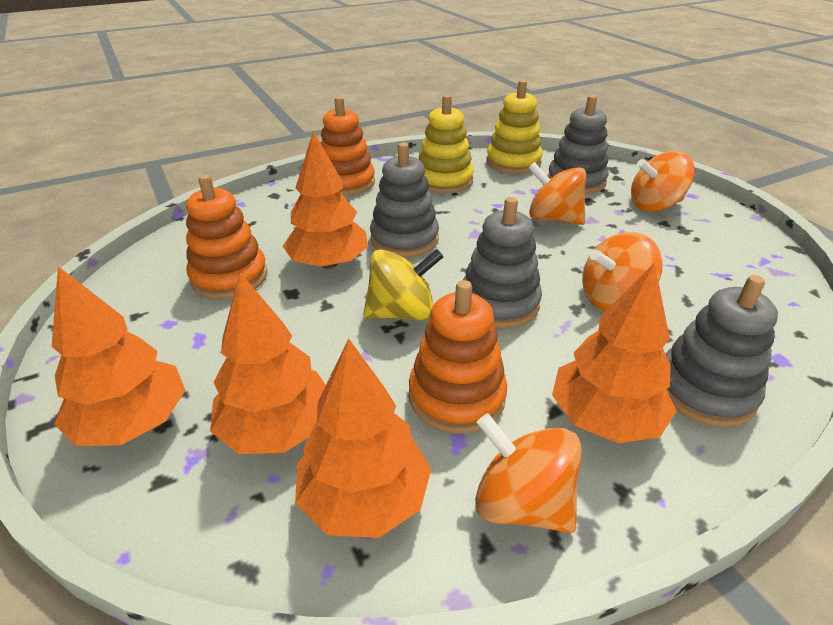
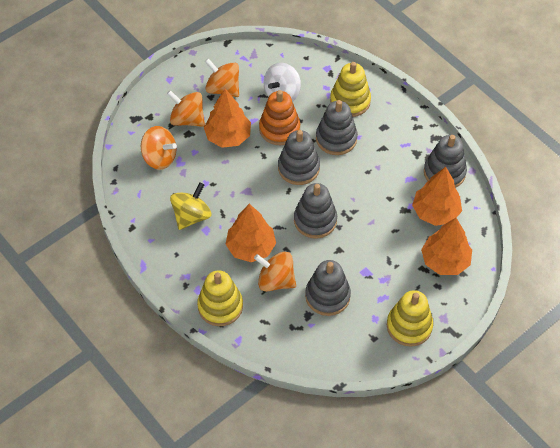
grey stacking toy: 4 -> 5
orange stacking toy: 3 -> 1
orange tree: 5 -> 4
white spinning top: 0 -> 1
yellow stacking toy: 2 -> 3

